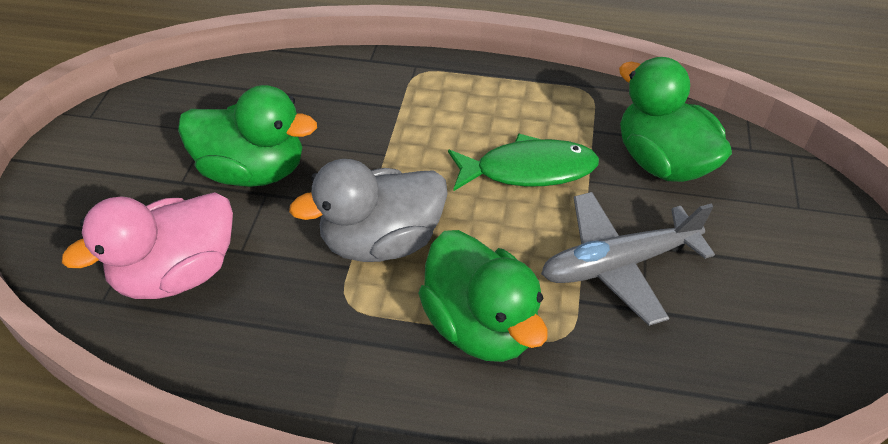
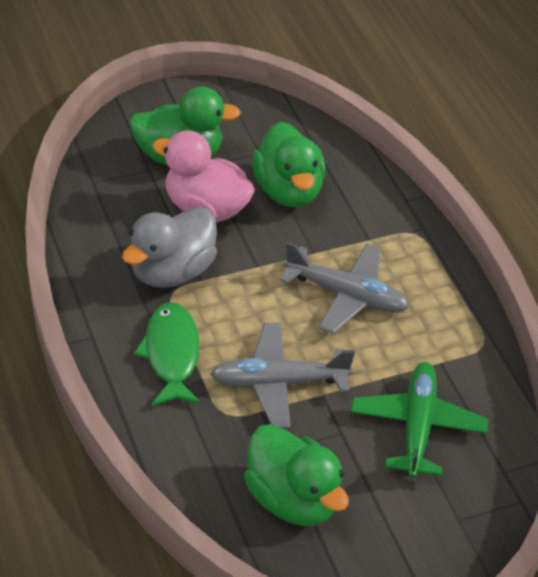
green plane: 0 -> 1
grey plane: 1 -> 2

